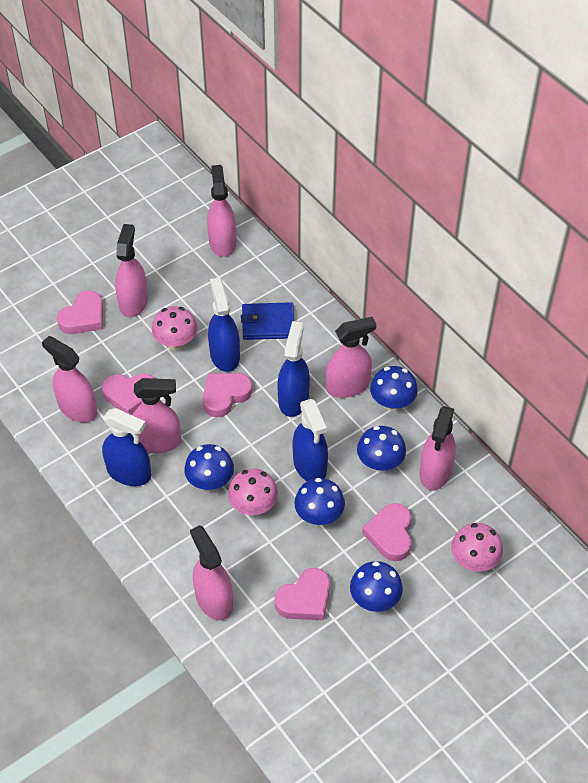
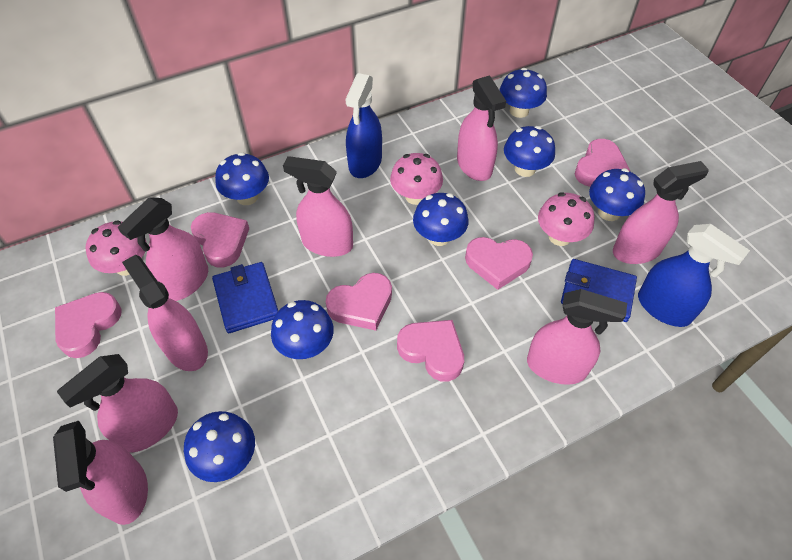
blue mushroom: 5 -> 7
blue spray bottle: 4 -> 2
blue wallet: 1 -> 2
pink heart: 5 -> 6
pink spray bottle: 7 -> 8

